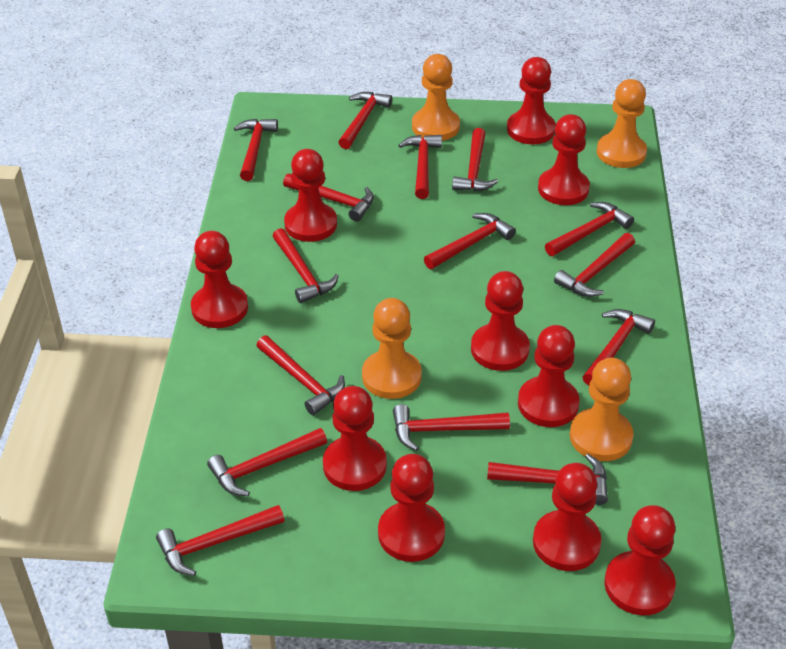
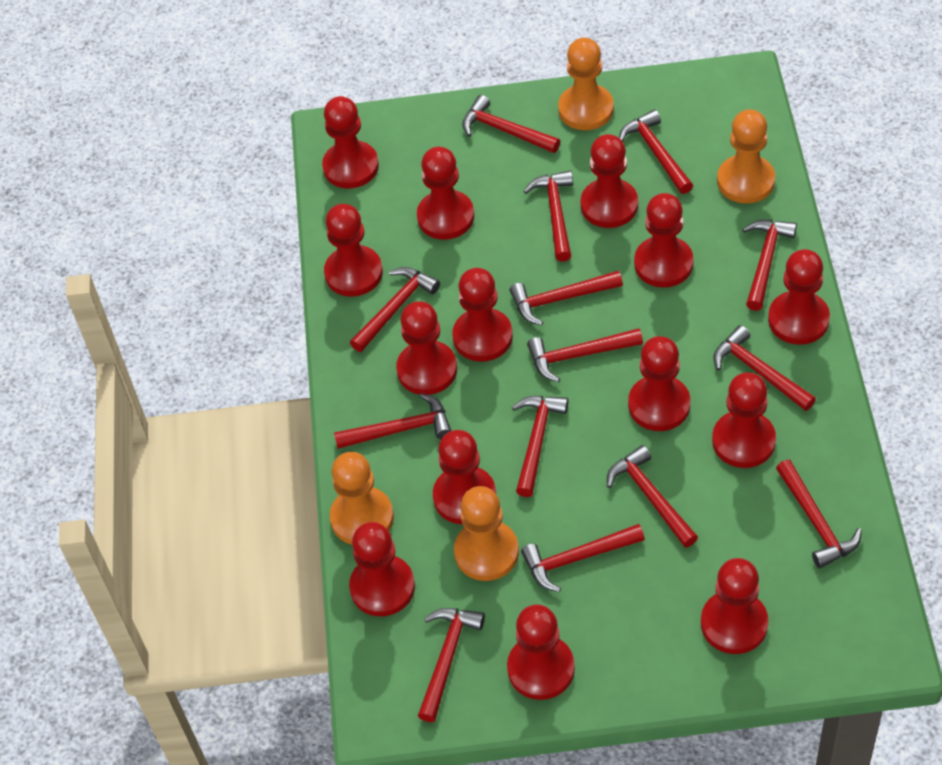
red hammer: 15 -> 14
red pawn: 10 -> 14

